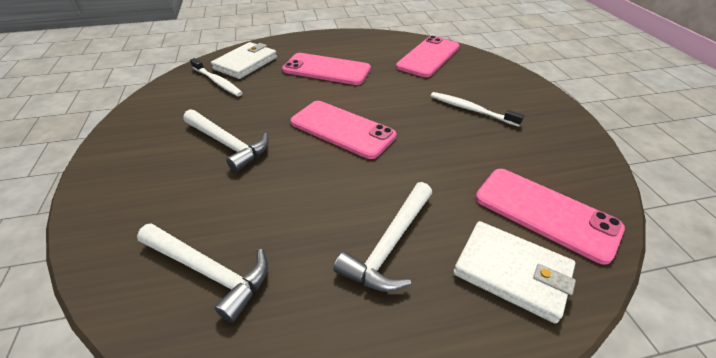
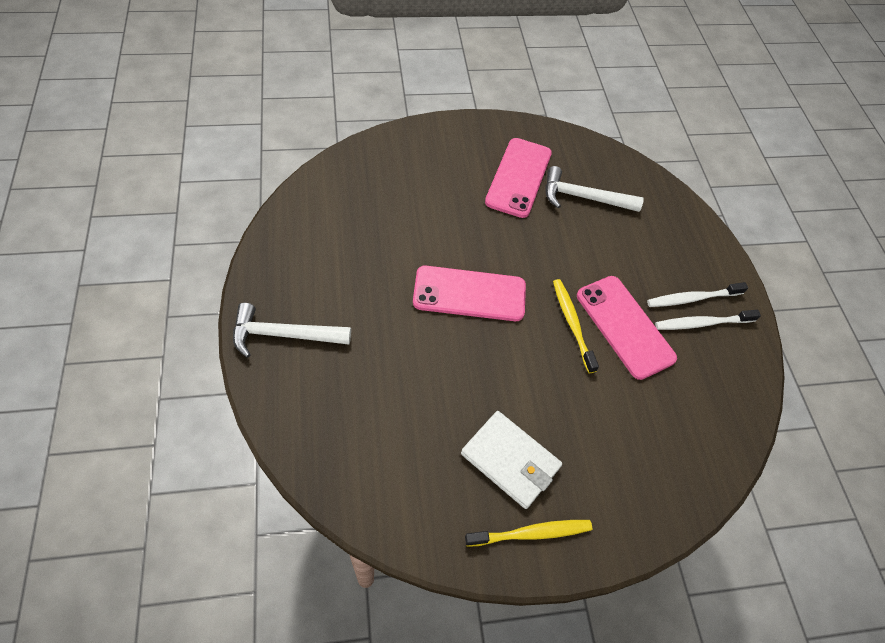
pink phone: 4 -> 3
white hammer: 3 -> 2
white wallet: 2 -> 1
yellow toothbrush: 0 -> 2

